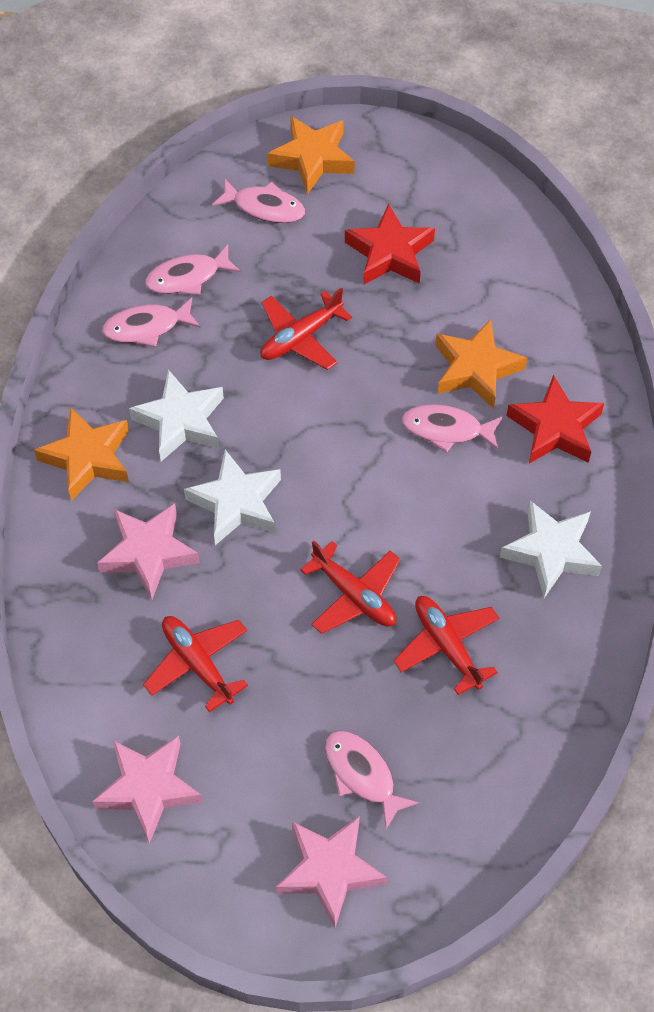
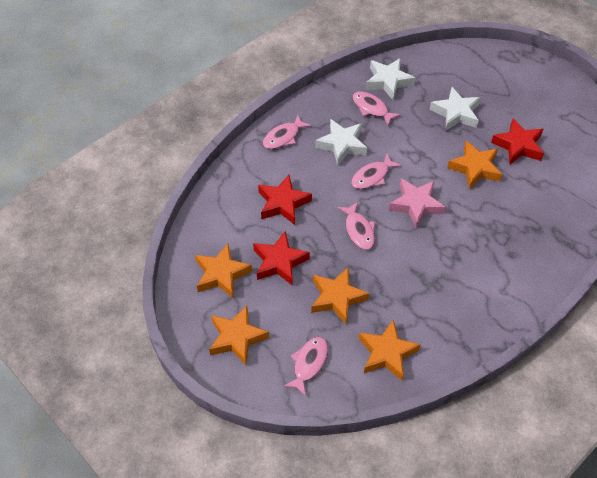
orange star: 3 -> 5
pink star: 3 -> 1
red plane: 4 -> 0
red star: 2 -> 3

